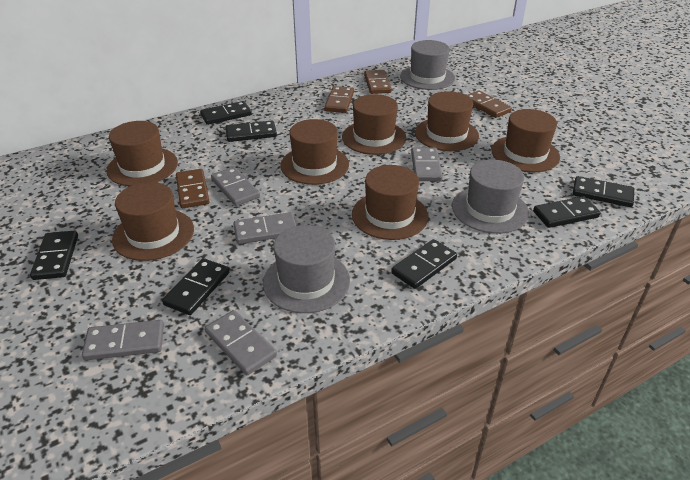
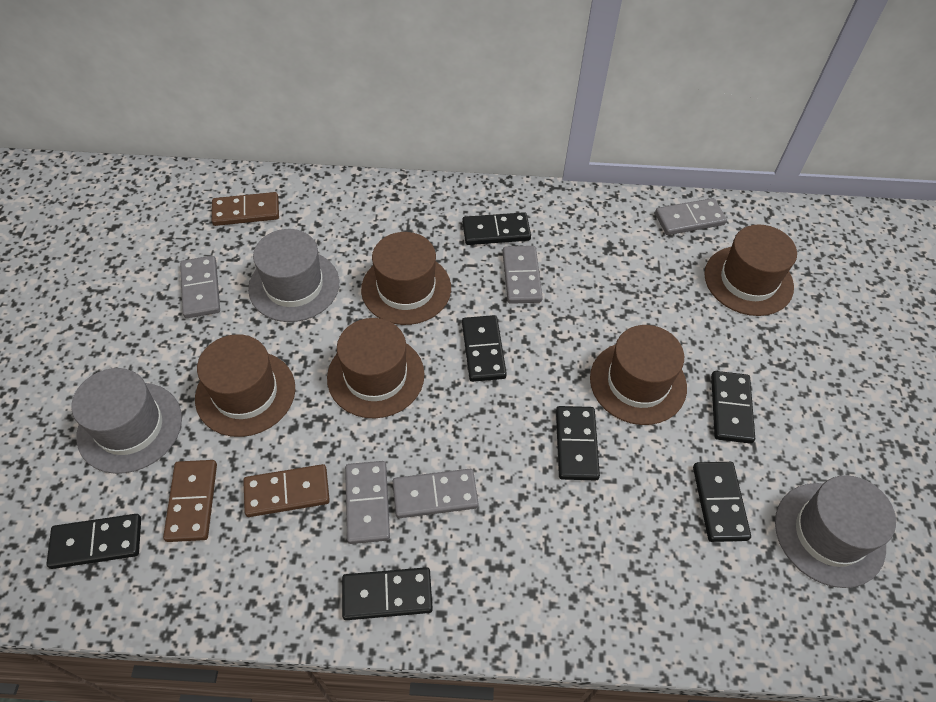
brown domino: 4 -> 3
brown hat: 7 -> 5

